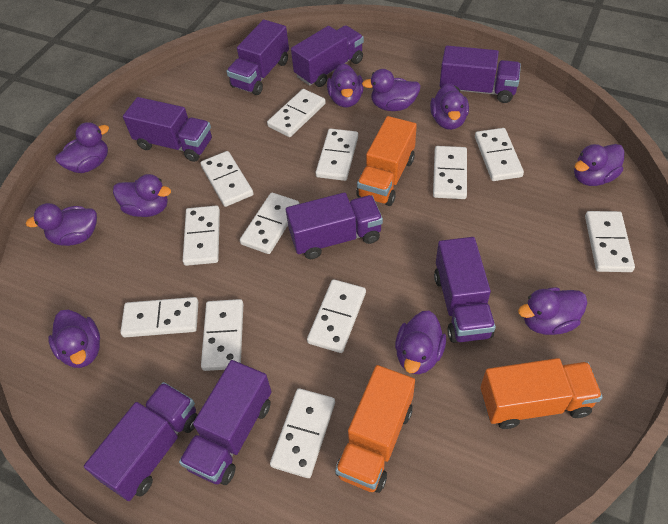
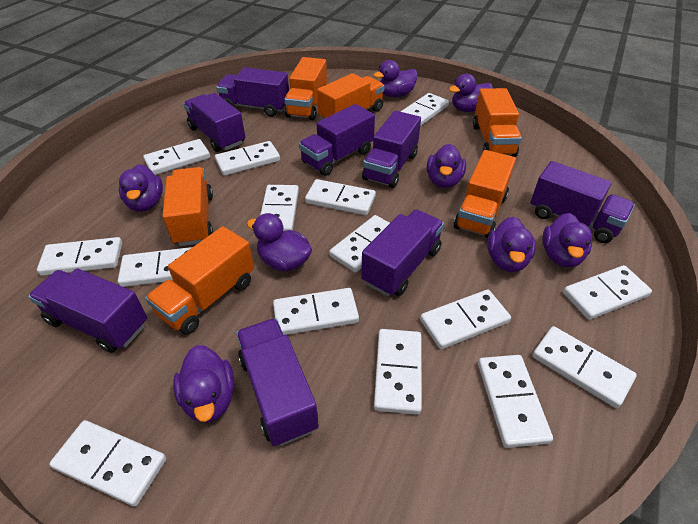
orange truck: 3 -> 6
purple duck: 10 -> 8
white domino: 12 -> 15

